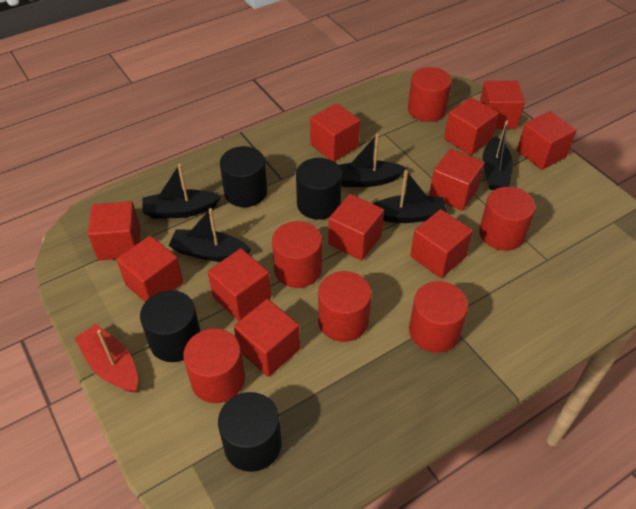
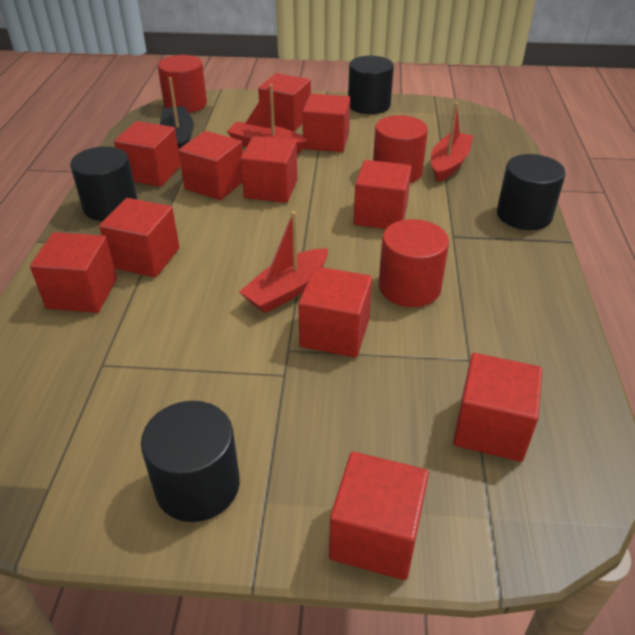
black boat: 5 -> 1
red boat: 1 -> 3
red cylinder: 6 -> 3

